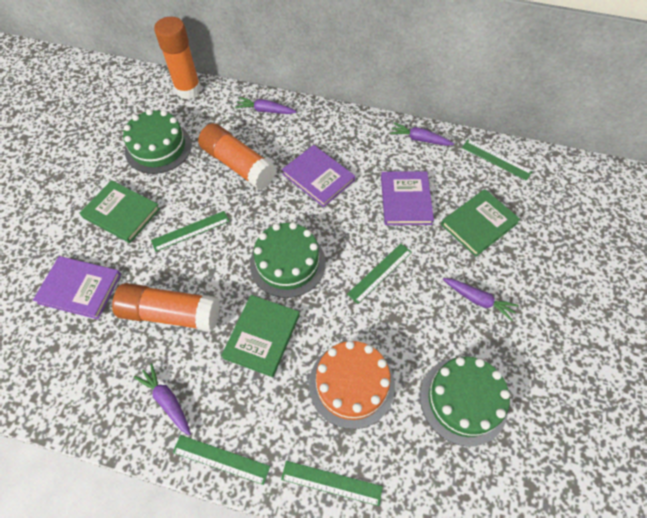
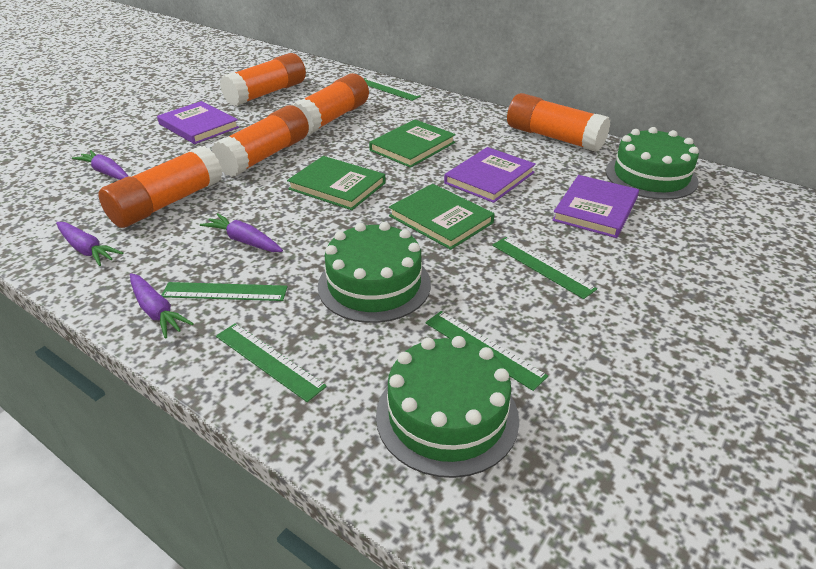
orange cake: 1 -> 0
orange glue stick: 3 -> 5

